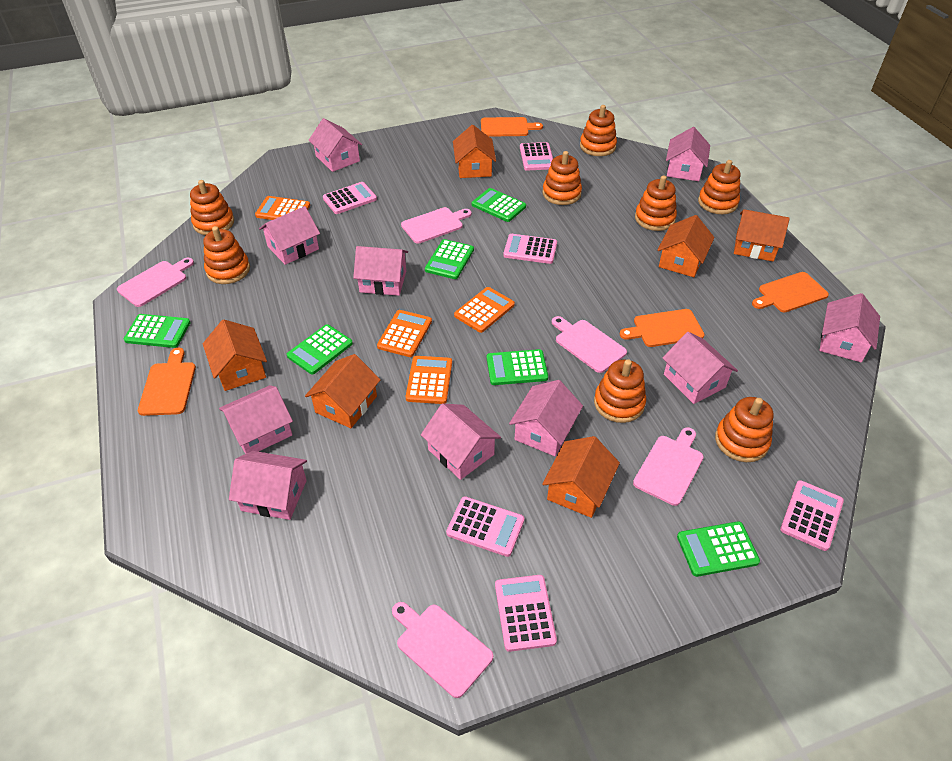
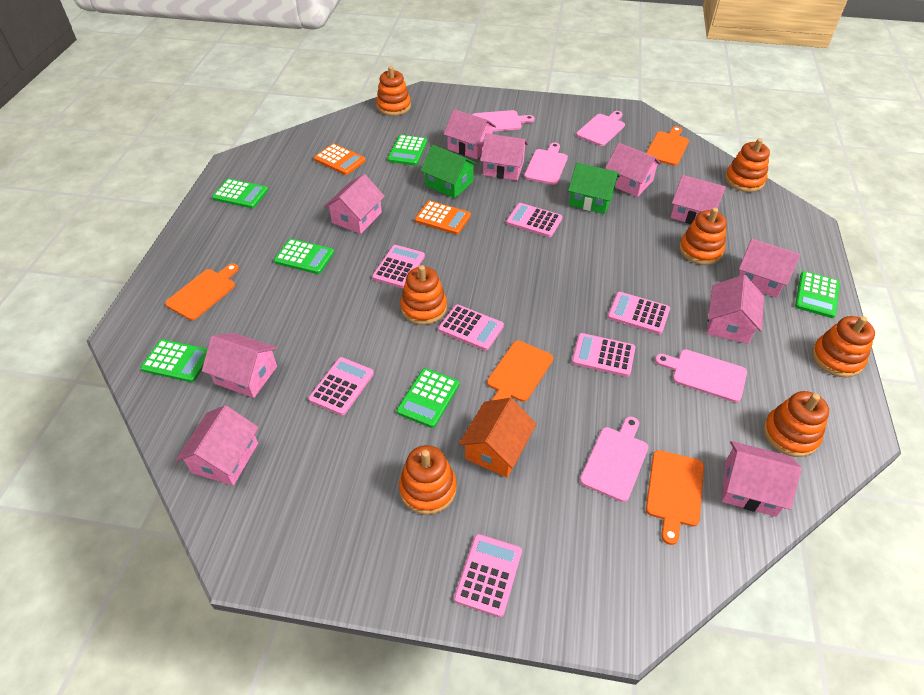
green house: 0 -> 2
orange calculator: 4 -> 2
orange house: 6 -> 1
orange stacking toy: 8 -> 7
pink calculator: 6 -> 7

